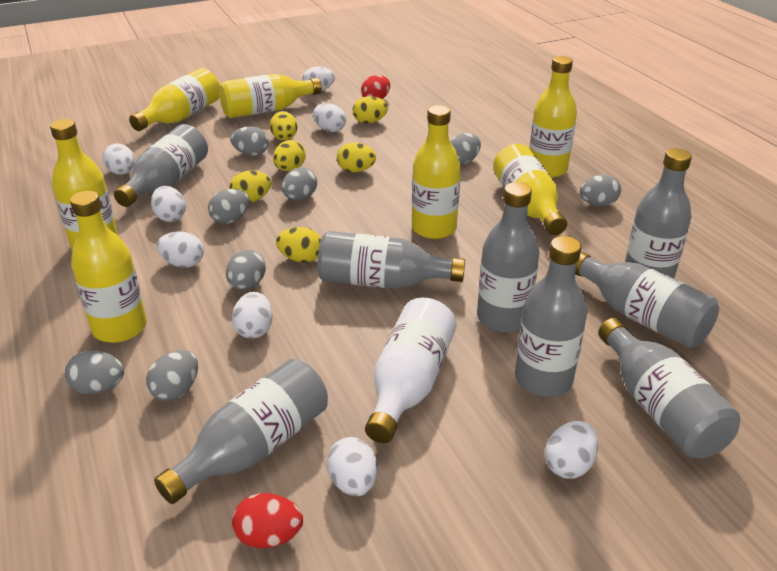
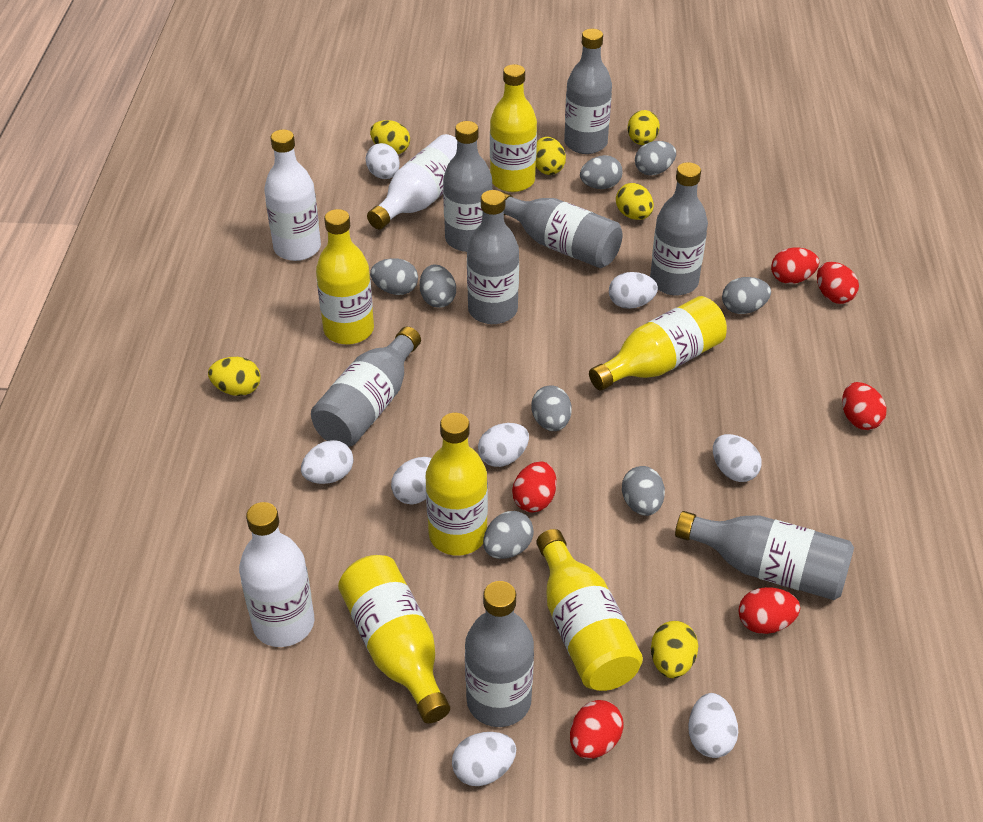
red egg: 2 -> 6
white bottle: 1 -> 3
yellow bottle: 7 -> 6

